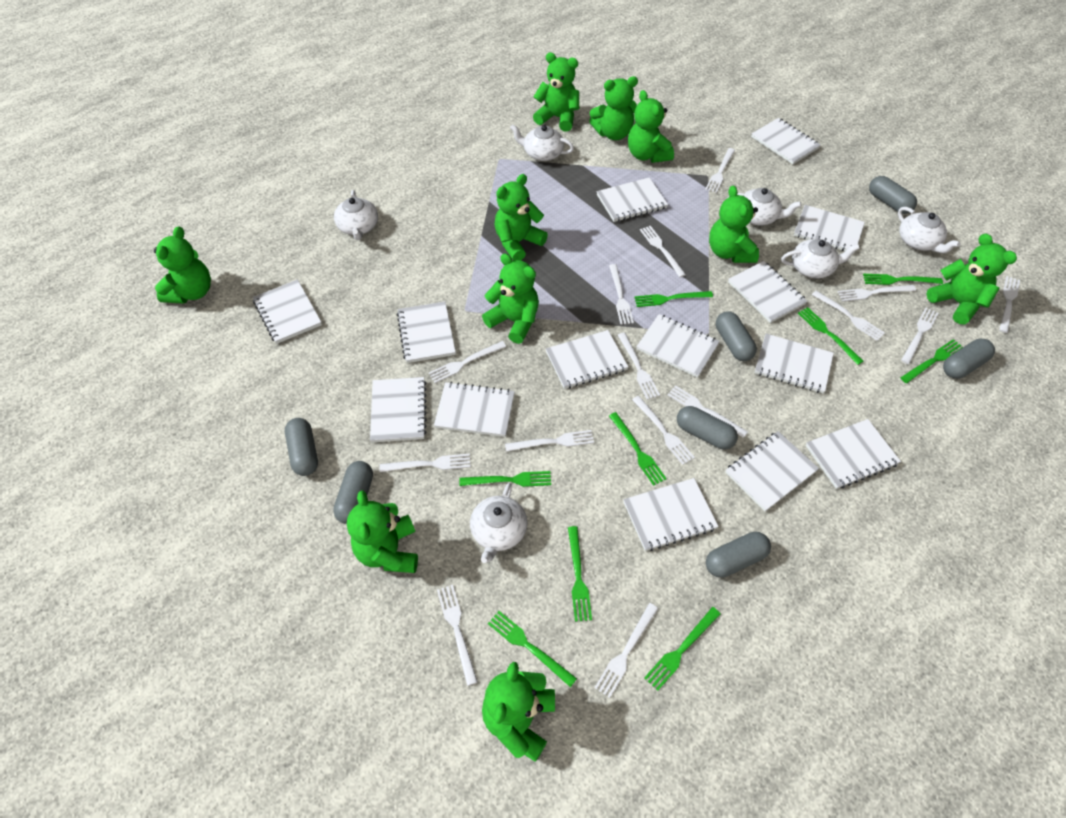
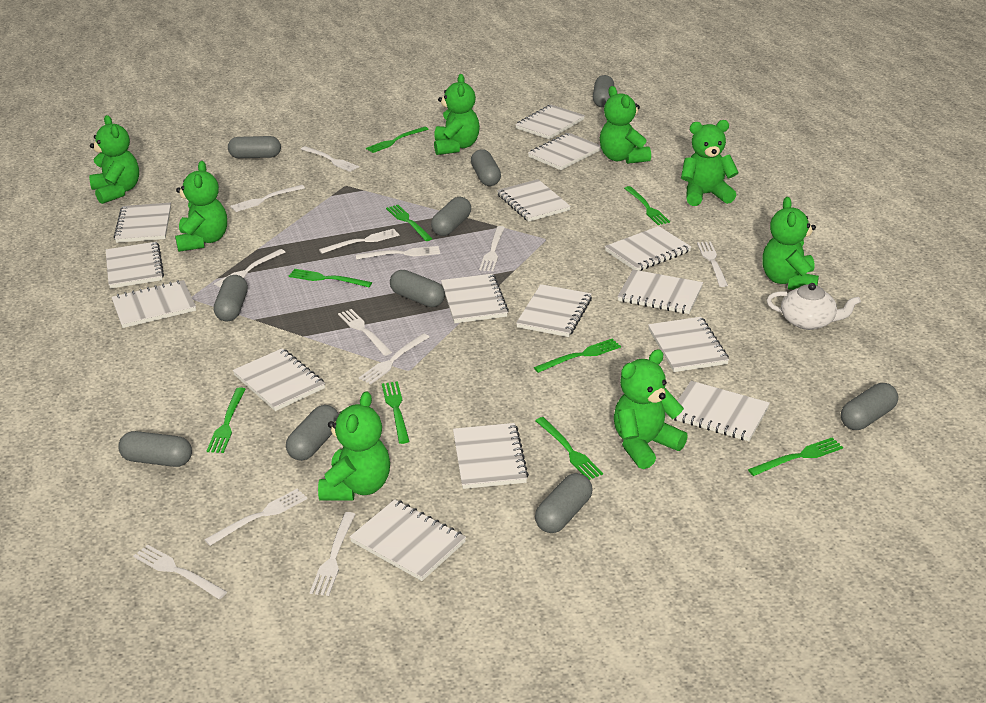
green teddy bear: 10 -> 8
grey capsule: 7 -> 10
white fork: 15 -> 12
white notebook: 14 -> 15
white teapot: 6 -> 1

